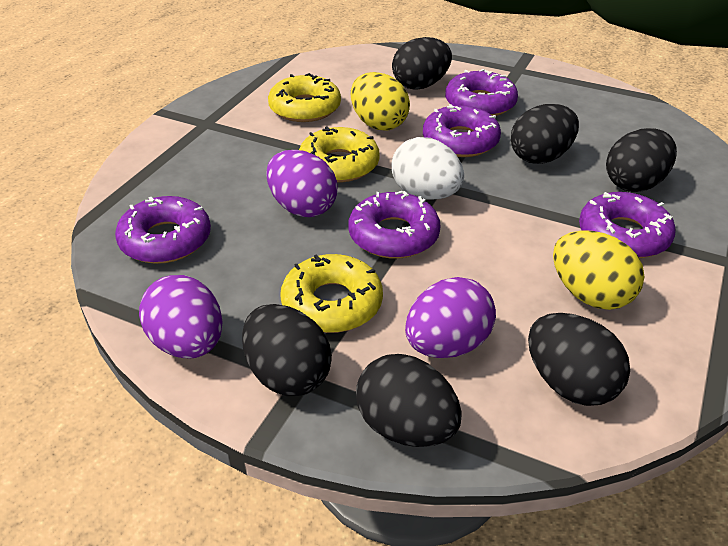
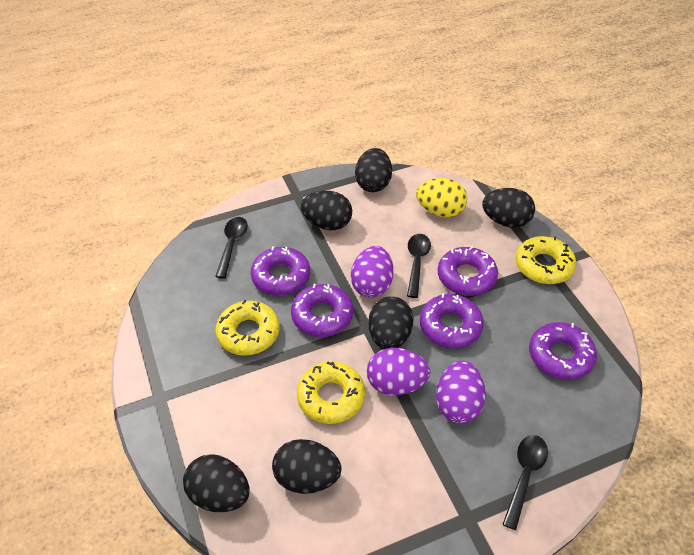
black spoon: 0 -> 3
white egg: 1 -> 0
yellow egg: 2 -> 1

